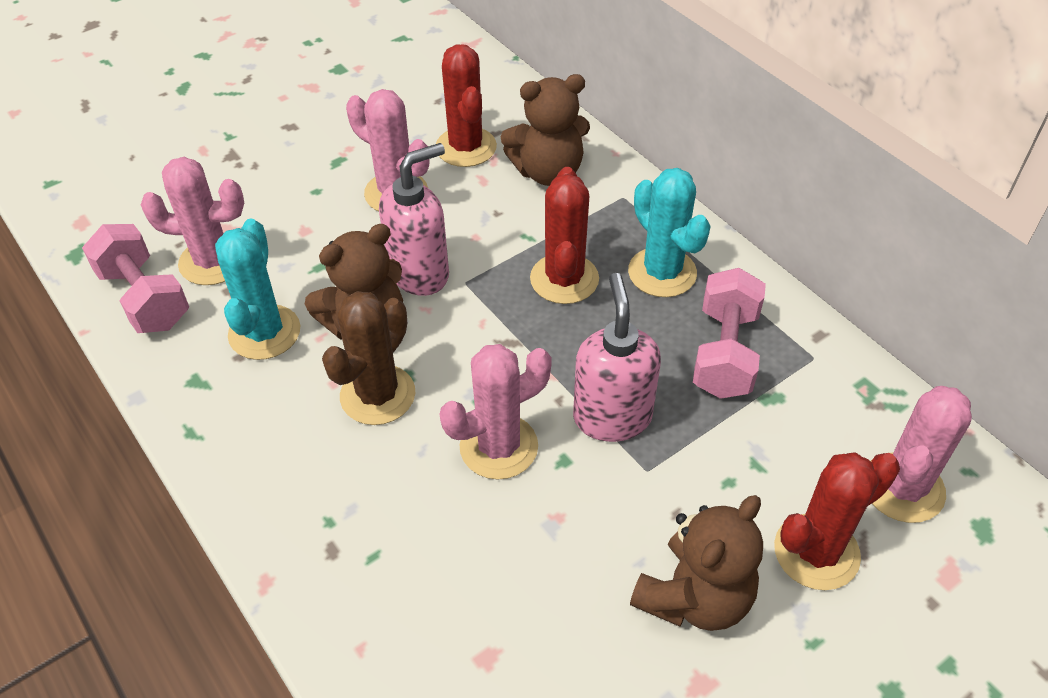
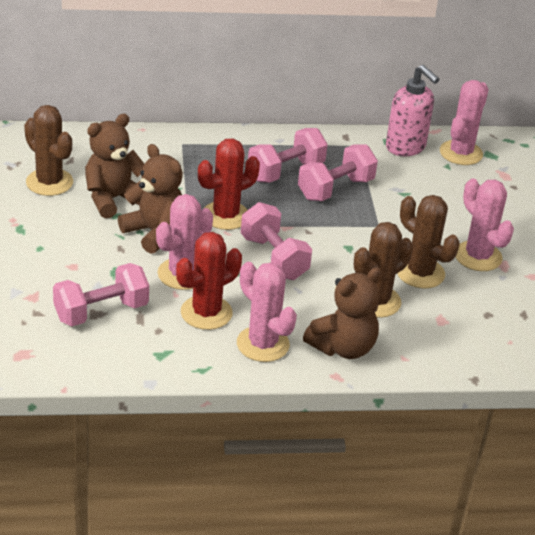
brown cactus: 1 -> 3
pink dumbbell: 2 -> 4
pink soap dispenser: 2 -> 1
red cactus: 3 -> 2
turquoise cactus: 2 -> 0

